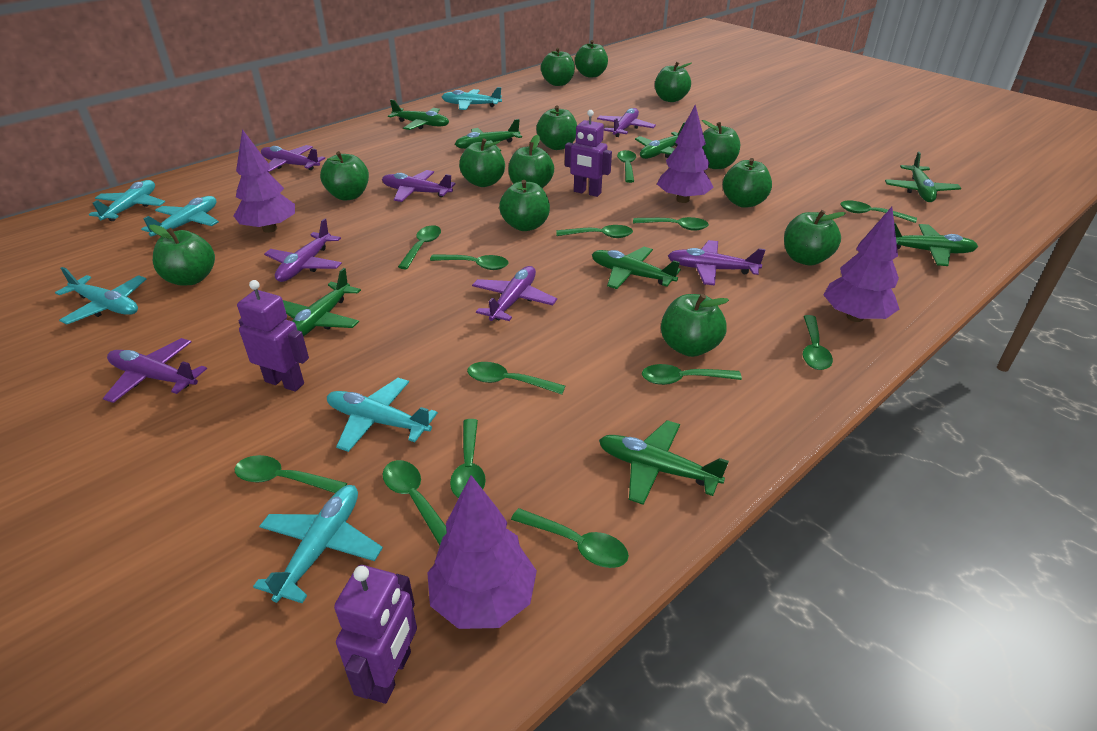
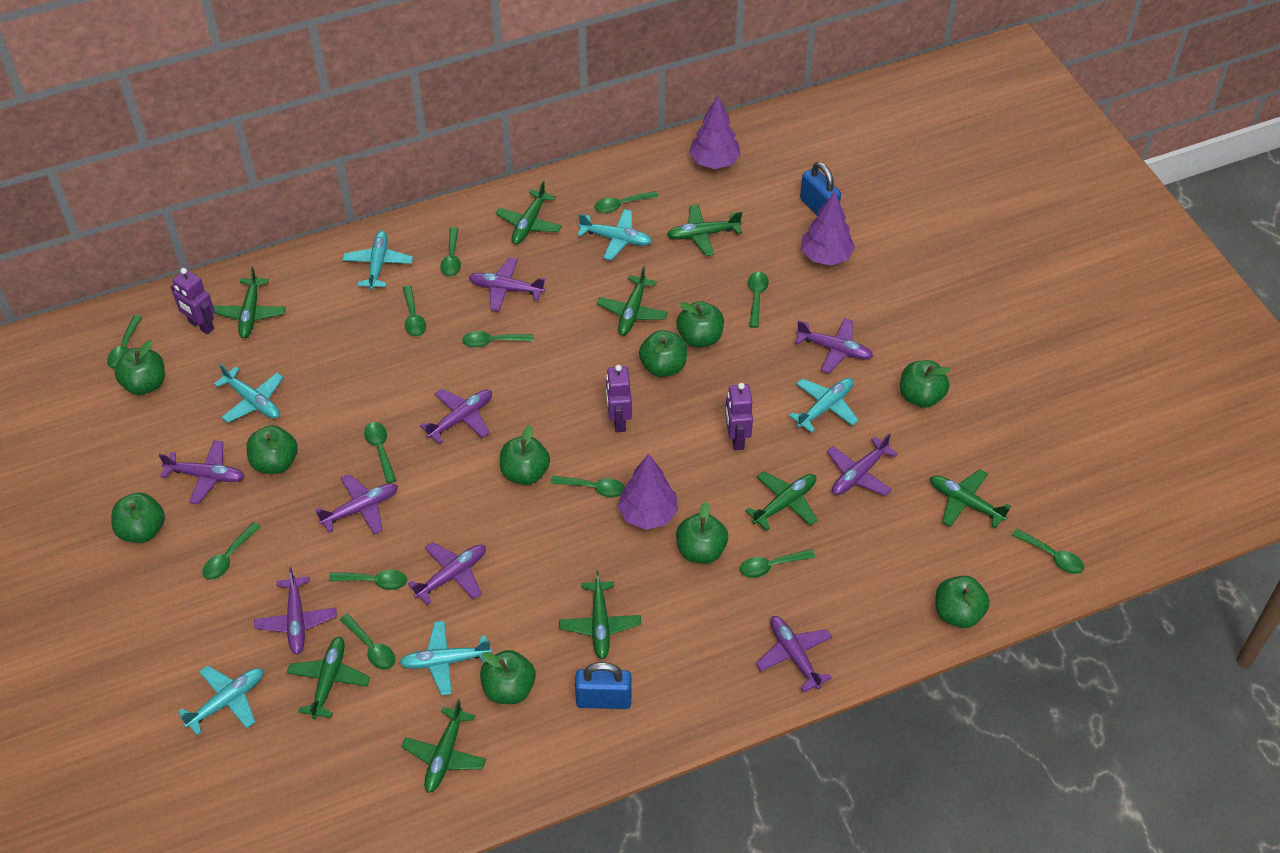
blue padlock: 0 -> 2
green apple: 13 -> 10
green plane: 8 -> 9
purple plane: 7 -> 9
purple tree: 4 -> 3

